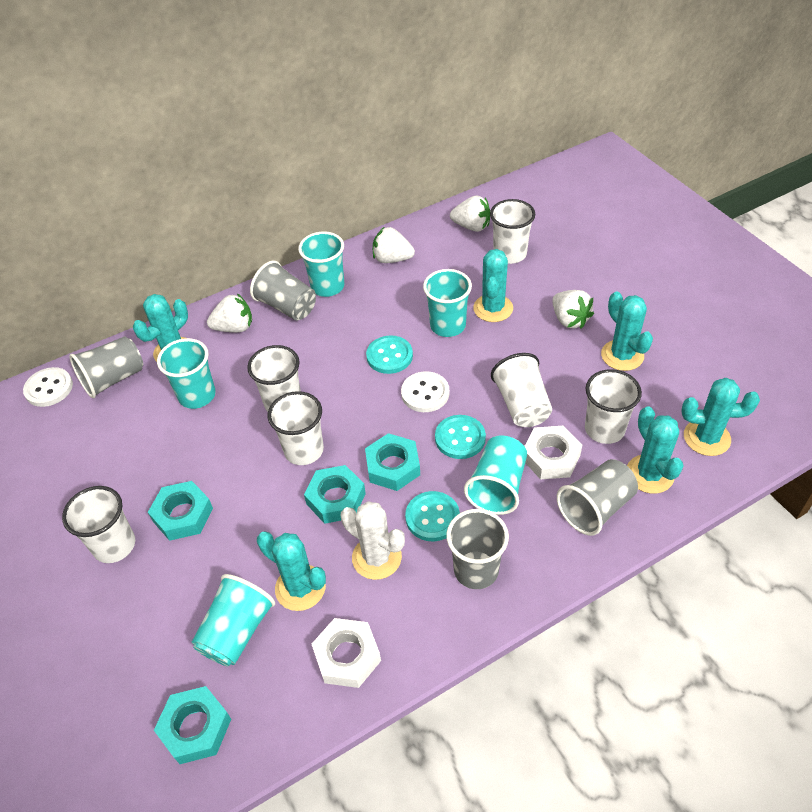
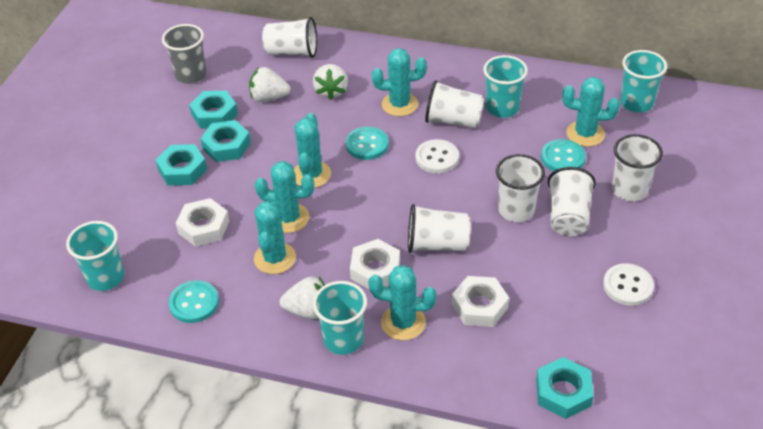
grey cup: 4 -> 1
turquoise cup: 5 -> 4
white cactus: 1 -> 0
white nut: 2 -> 3
white strawberry: 4 -> 3

